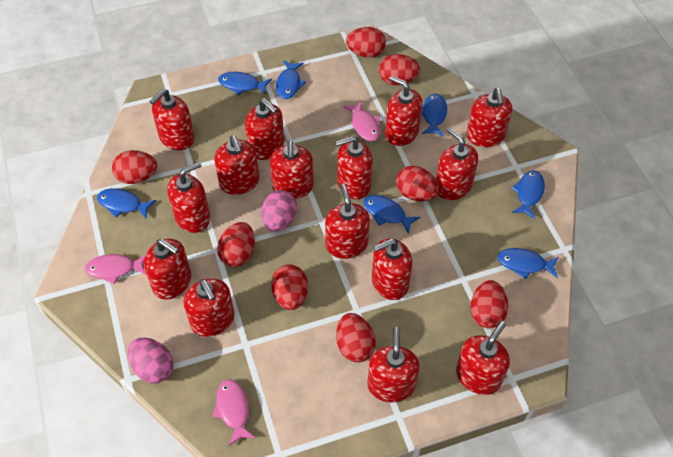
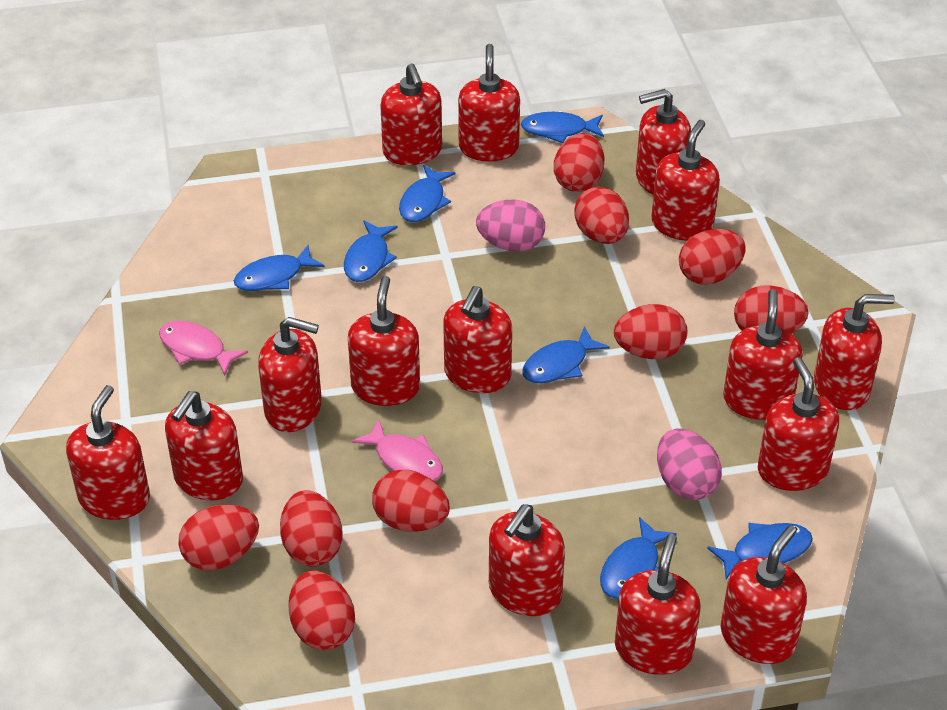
pink fish: 3 -> 2
red egg: 8 -> 9

